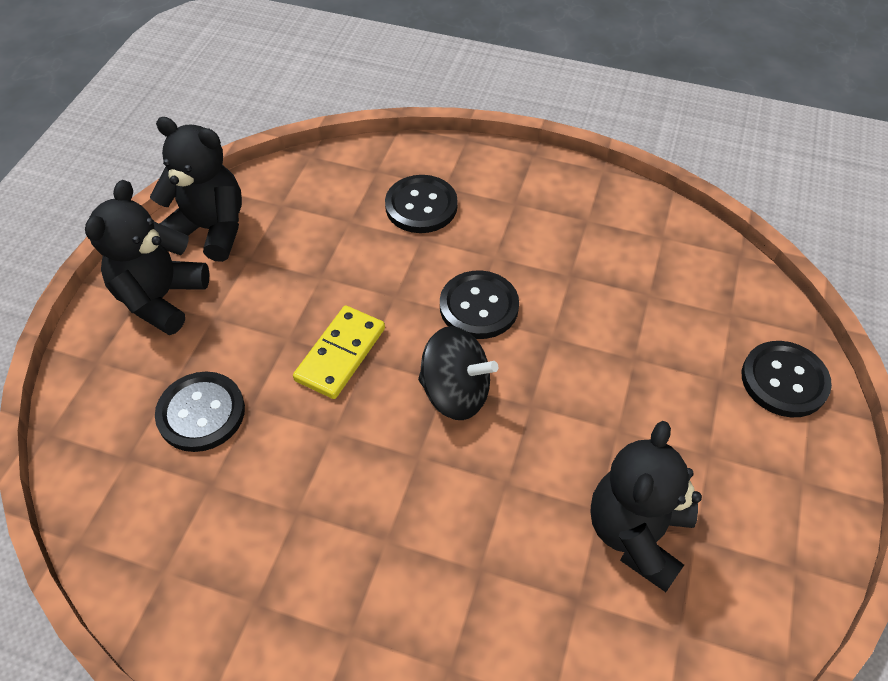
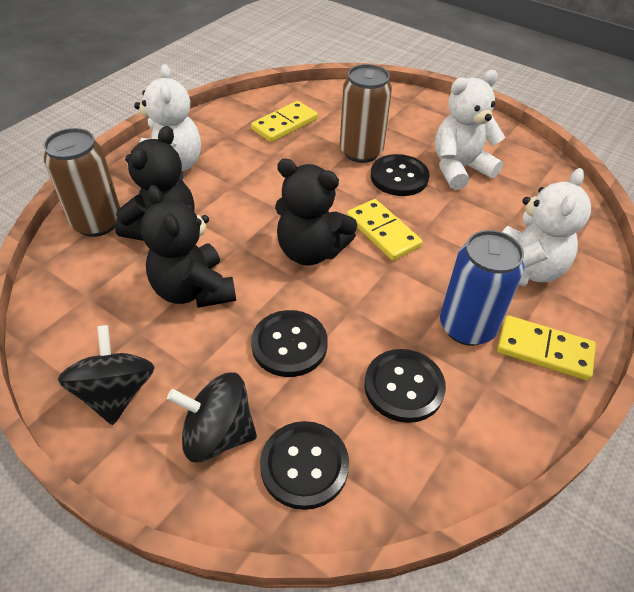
black spinning top: 1 -> 2
blue can: 0 -> 1
brown can: 0 -> 2
white teddy bear: 0 -> 3
yellow domino: 1 -> 3

